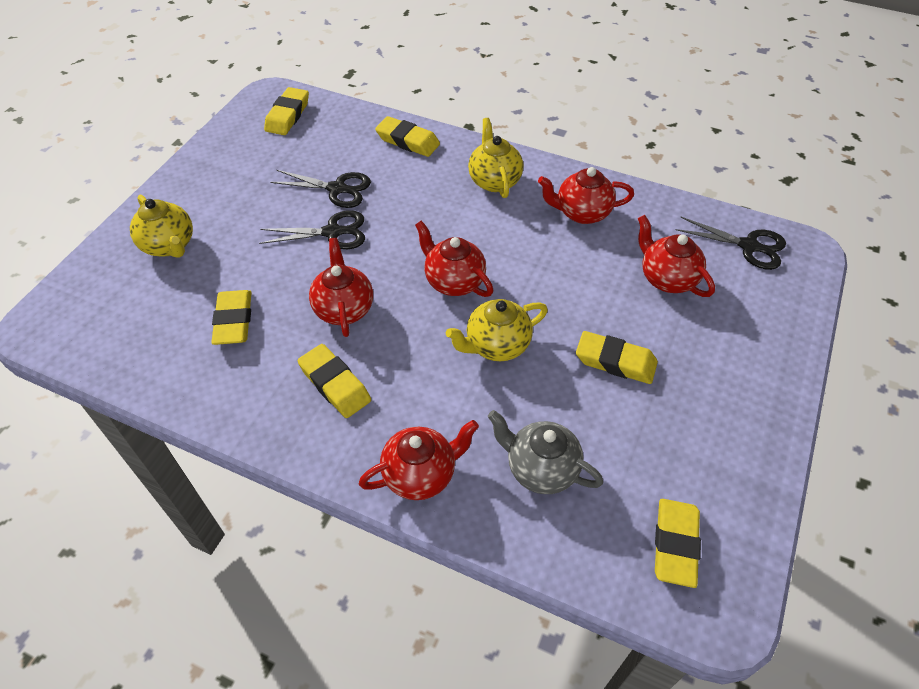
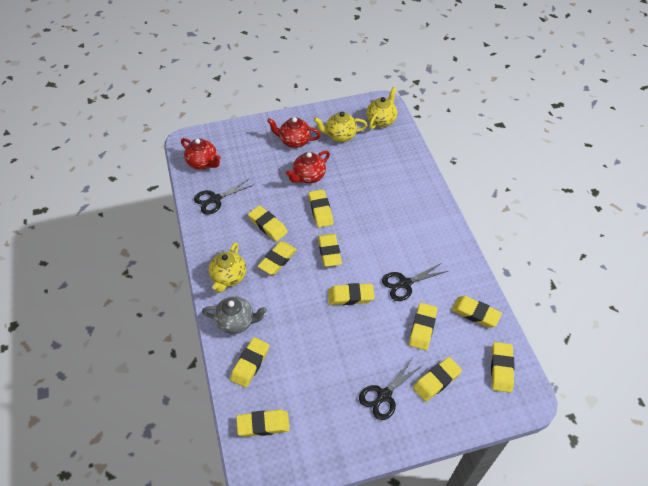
red teapot: 5 -> 3
yellow eraser: 6 -> 11

